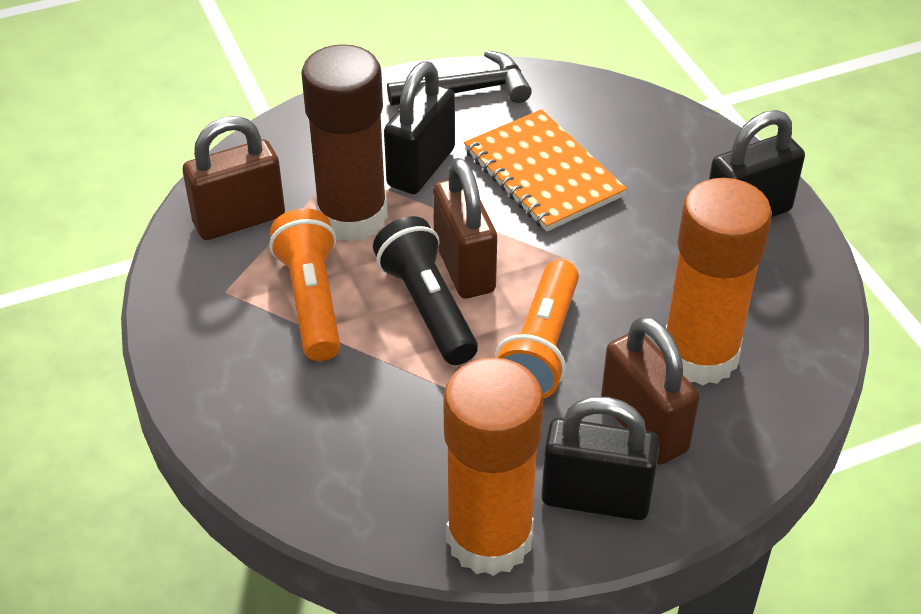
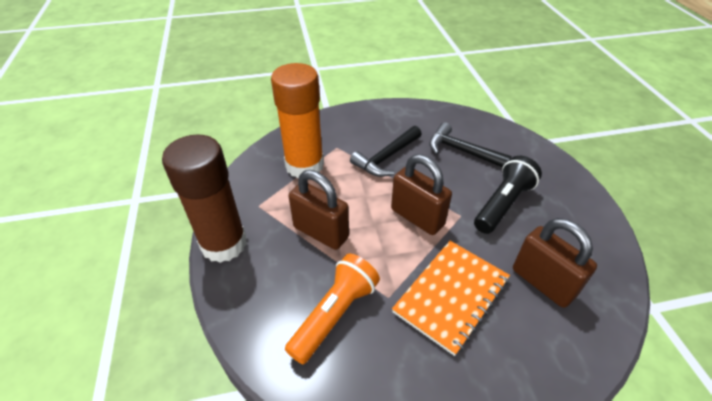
black hammer: 1 -> 2
black padlock: 3 -> 0
orange flashlight: 2 -> 1
orange glue stick: 2 -> 1

